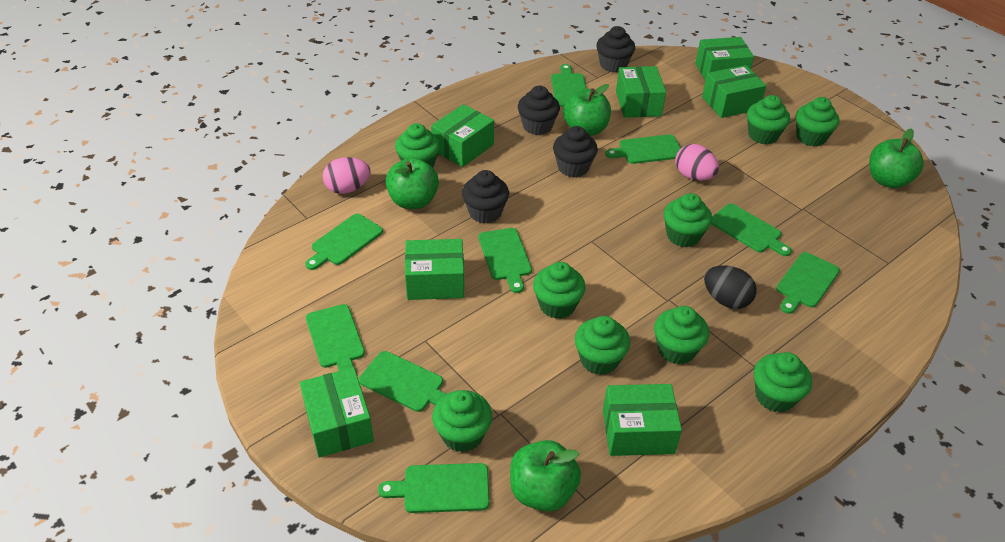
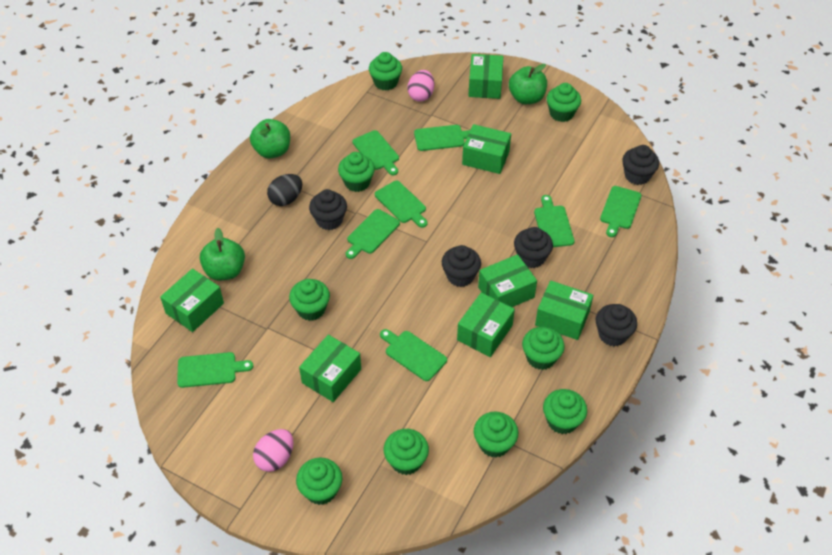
black cupcake: 4 -> 5
green apple: 4 -> 3
green cutting board: 9 -> 8

